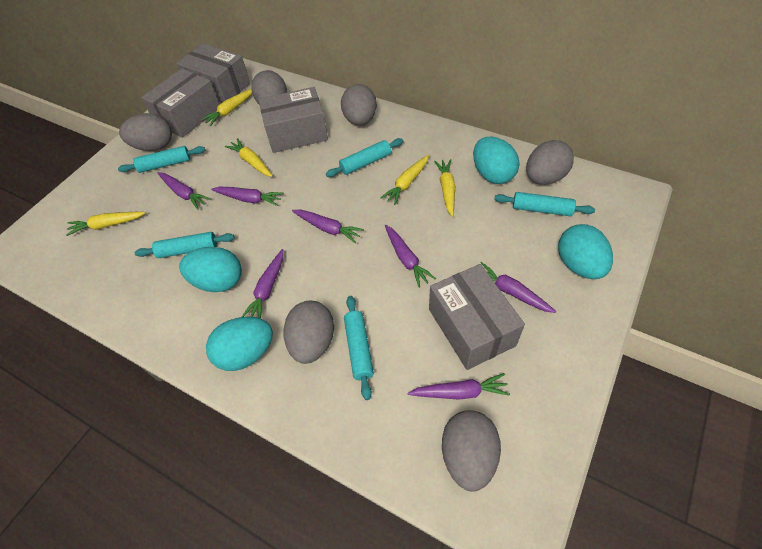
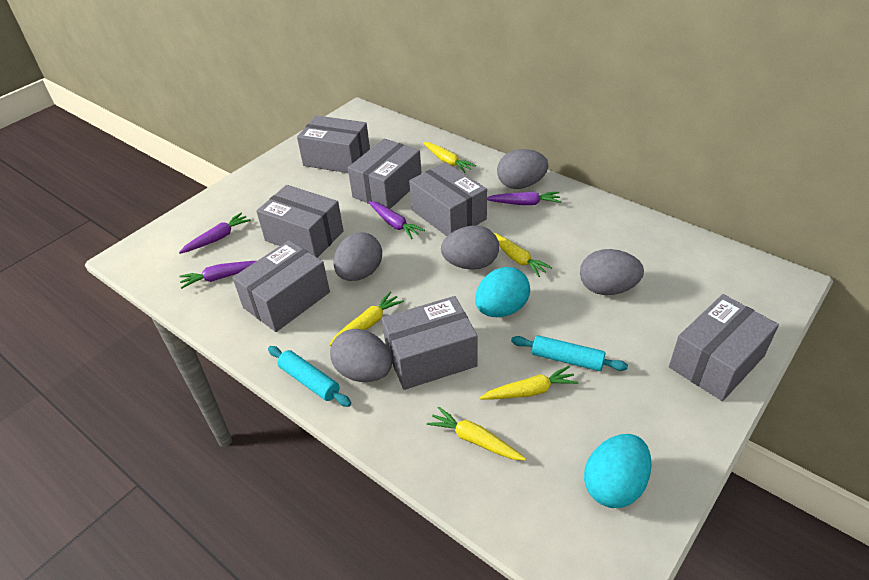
grey box: 4 -> 7
grey egg: 6 -> 5
purple carrot: 7 -> 4
turquoise egg: 4 -> 2
turquoise rolling pin: 5 -> 2

